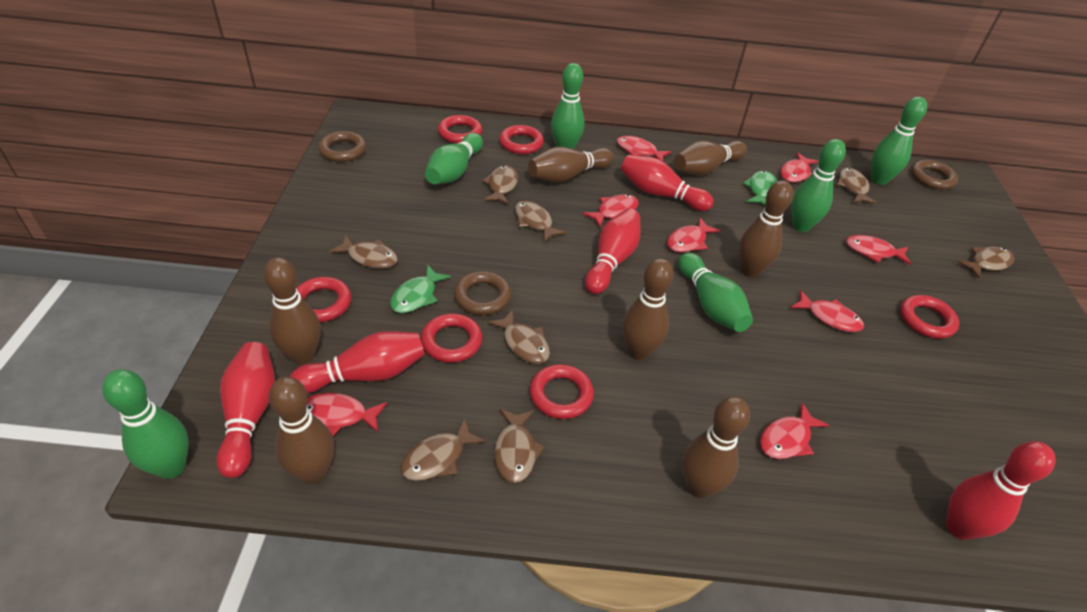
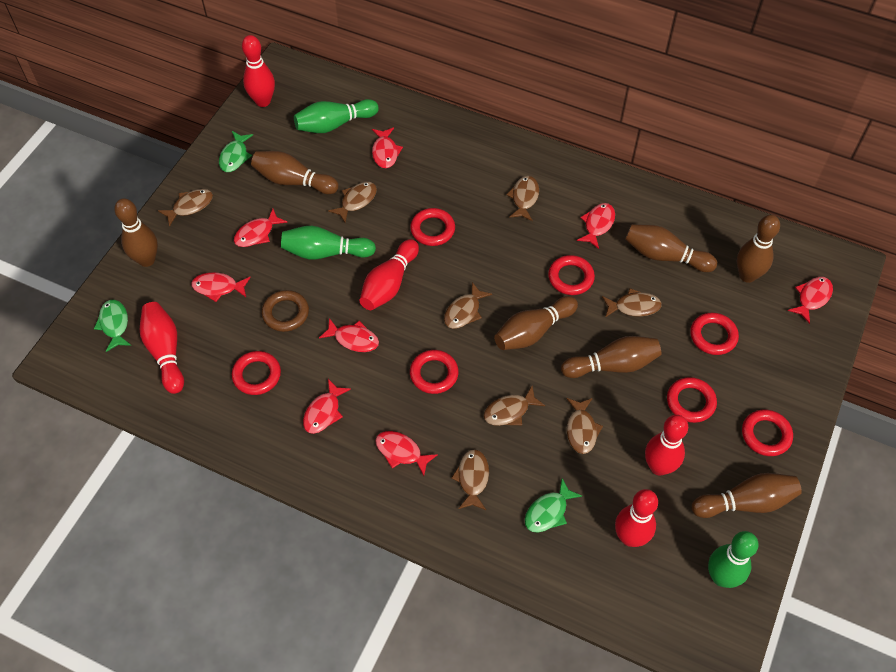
brown ring: 3 -> 1
green bowling pin: 6 -> 3
green fish: 2 -> 3
red ring: 6 -> 7

